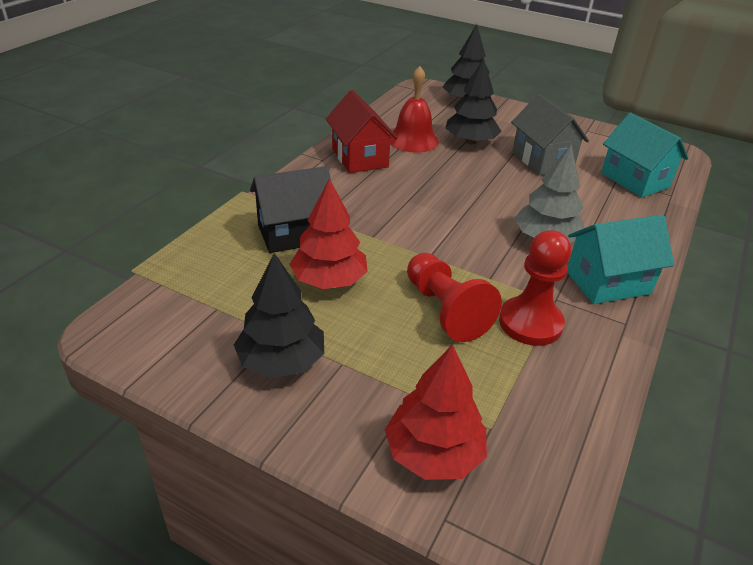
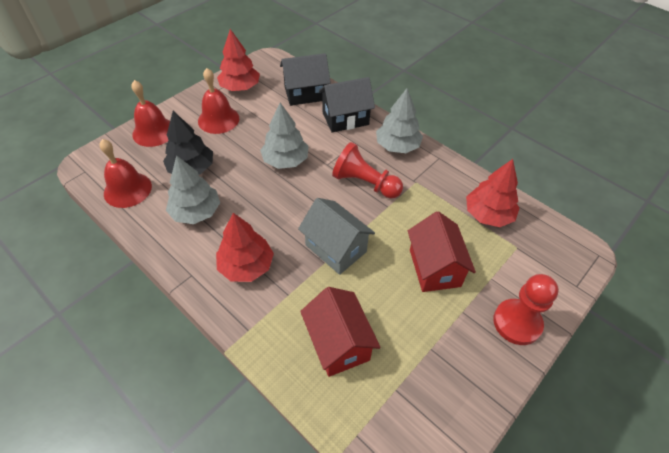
black house: 1 -> 2
black tree: 3 -> 1
grey tree: 1 -> 3
red bell: 1 -> 3
red house: 1 -> 2
red tree: 2 -> 3
turquoise house: 2 -> 0

